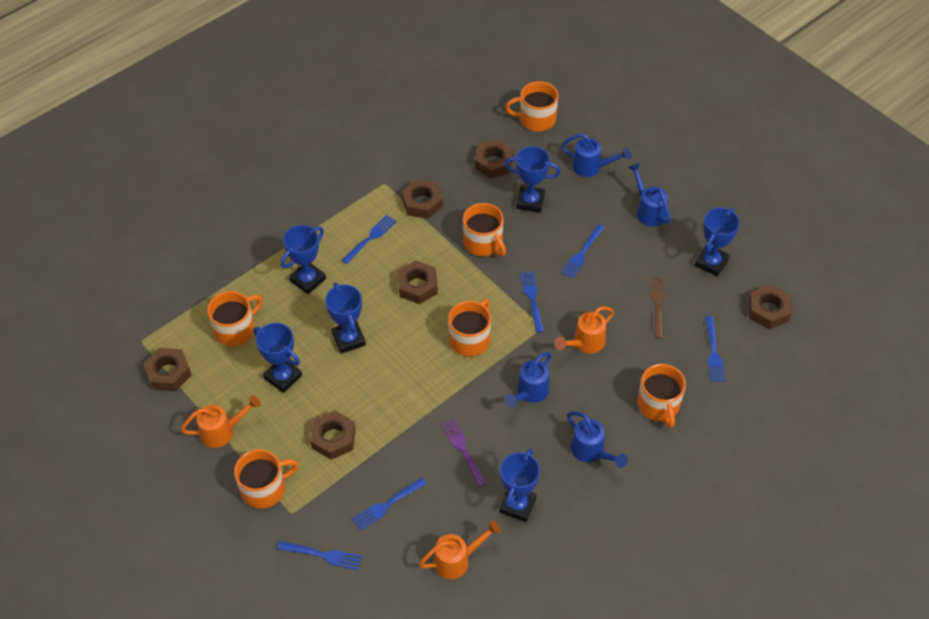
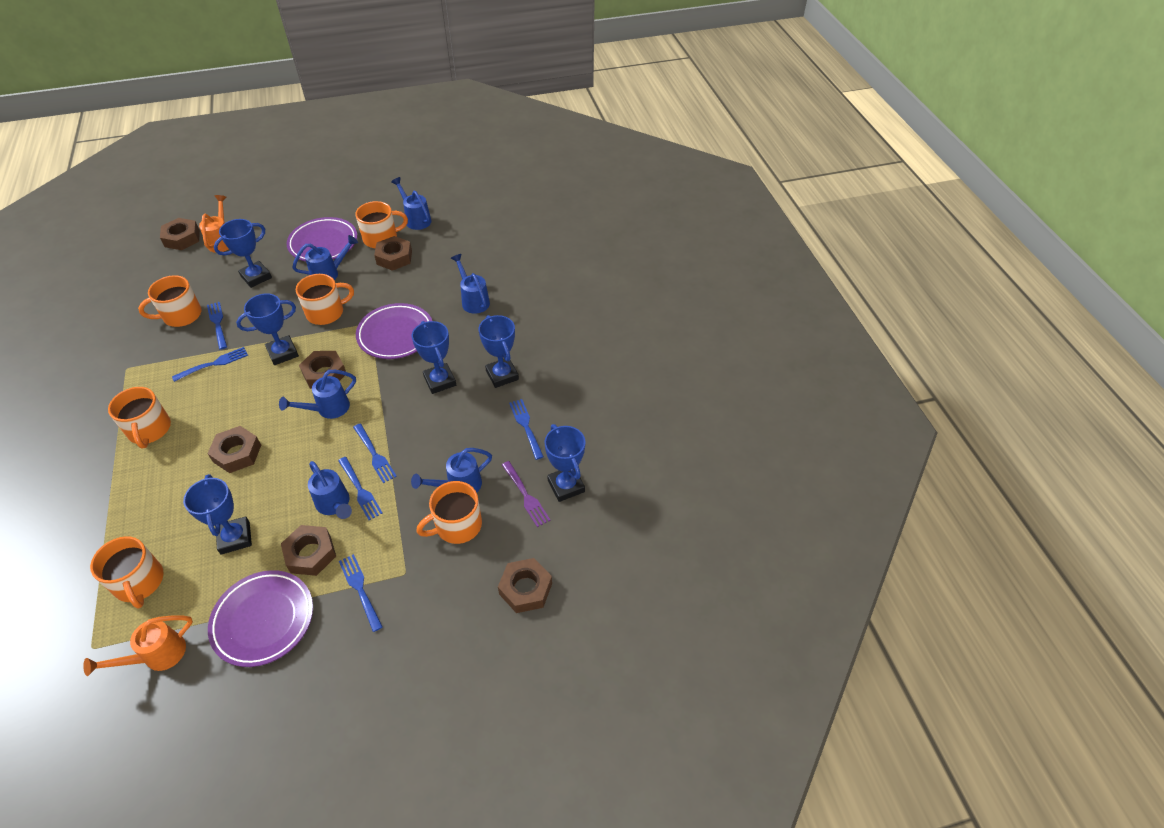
blue watering can: 4 -> 6
brown fork: 1 -> 0
orange watering can: 3 -> 2
purple plate: 0 -> 3

